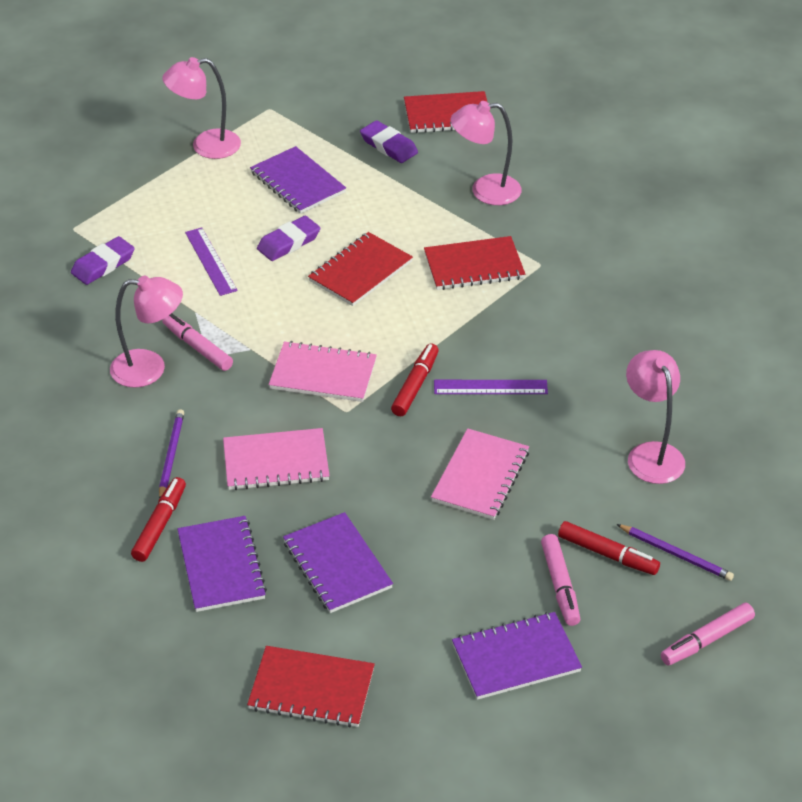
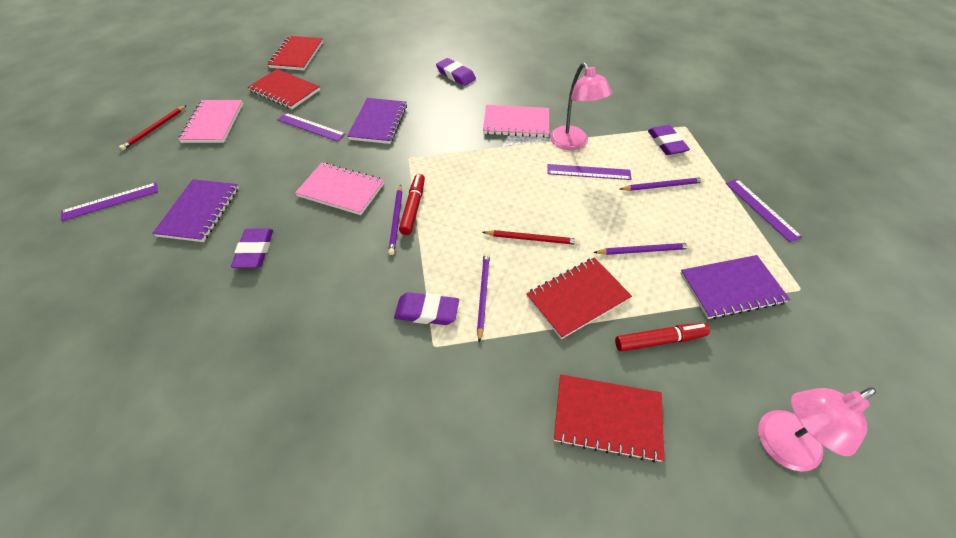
pink lamp: 4 -> 2
pink marker: 3 -> 0
purple eraser: 3 -> 4
purple notebook: 4 -> 3
purple pencil: 2 -> 4
purple ruler: 2 -> 4
red marker: 3 -> 2
red pencil: 0 -> 2

